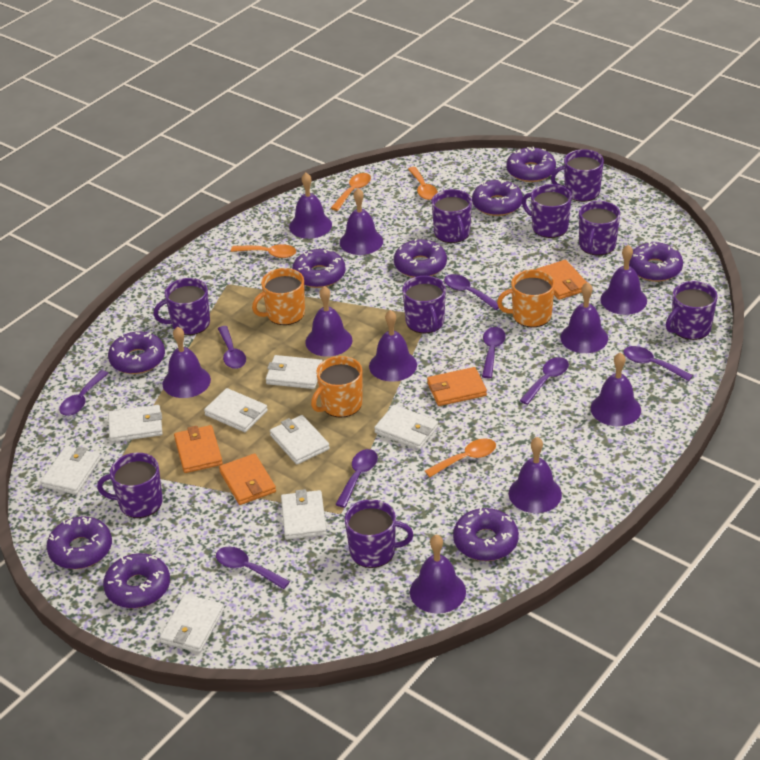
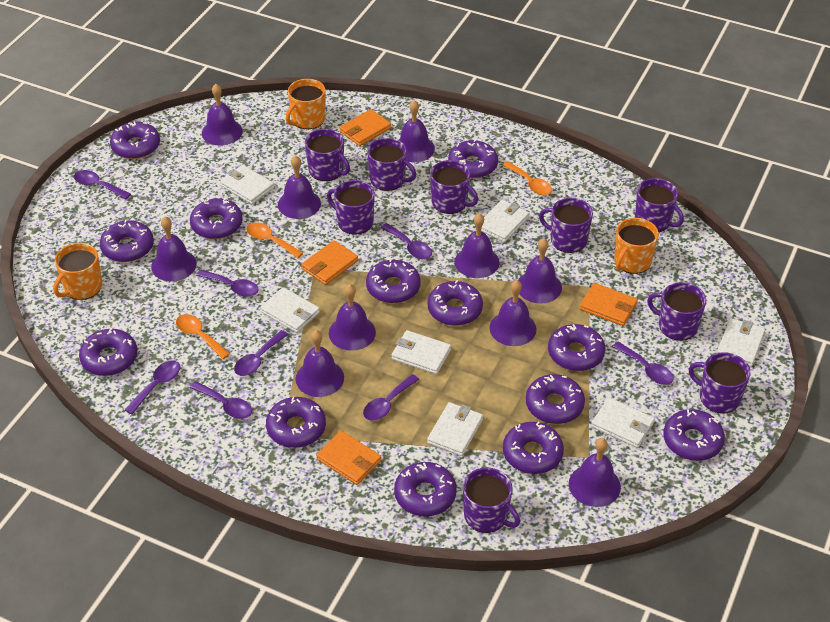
orange spoon: 4 -> 3
purple donut: 9 -> 13
white wallet: 8 -> 7

